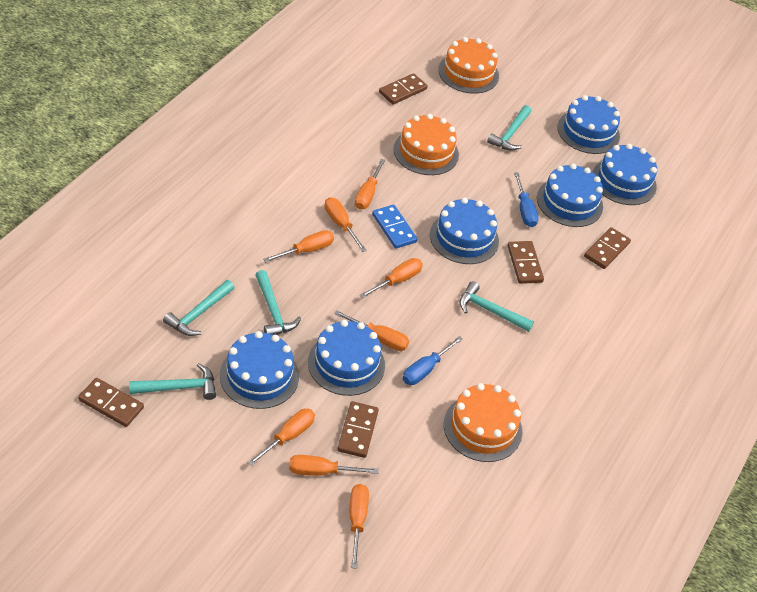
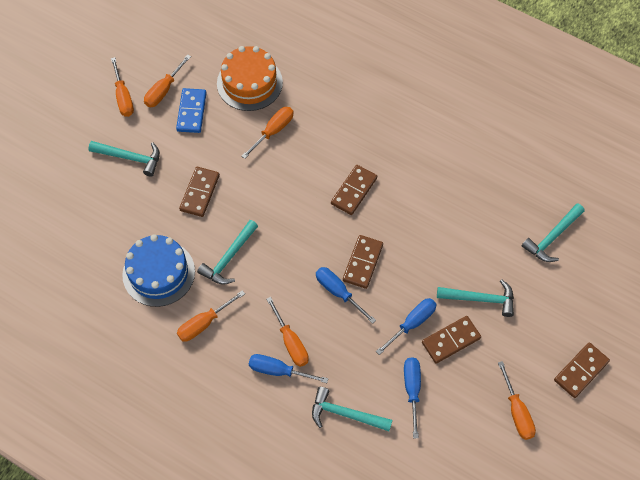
blue cake: 6 -> 1
blue screwdriver: 2 -> 4
orange cake: 3 -> 1
orange screwdriver: 8 -> 6

